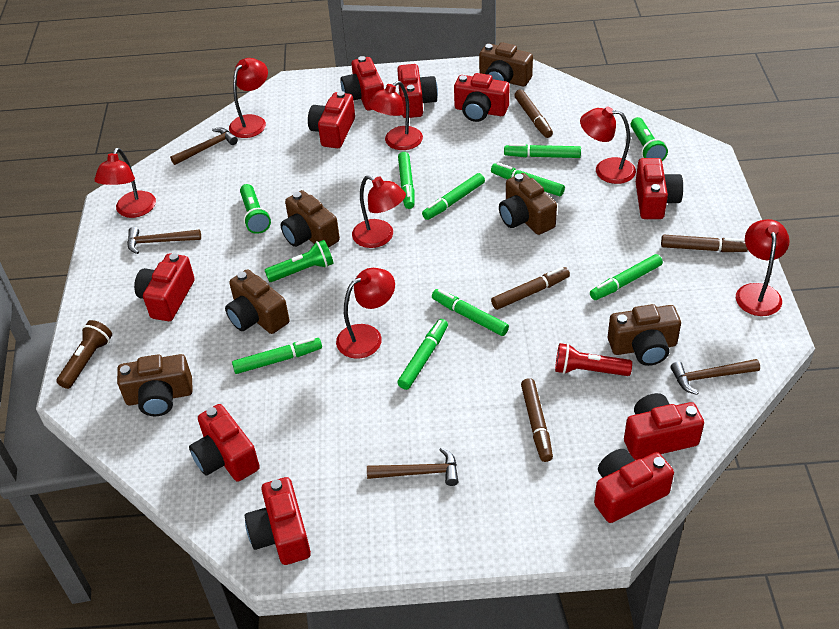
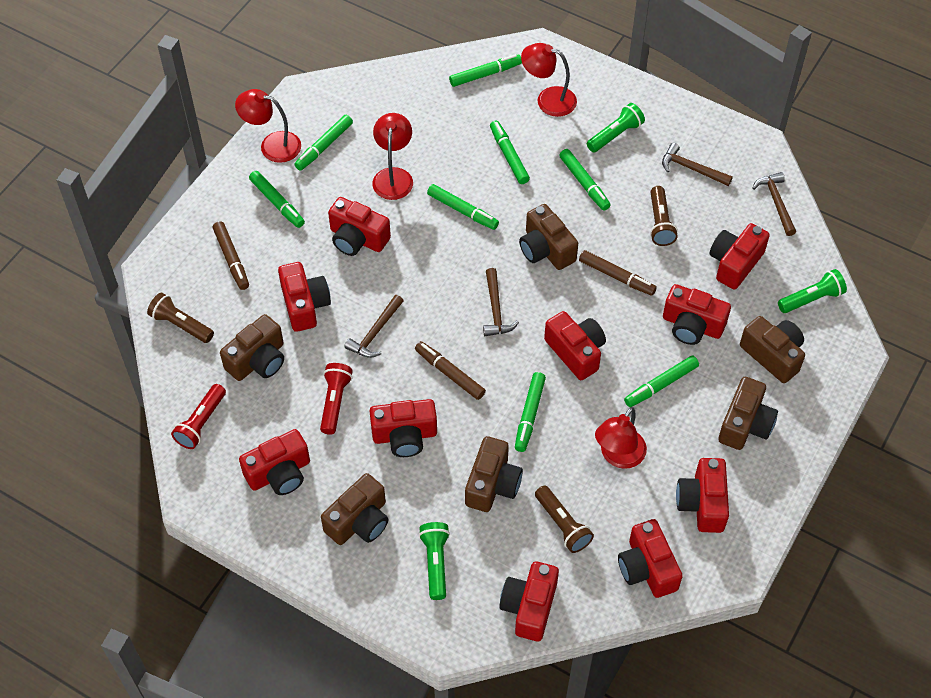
brown flashlight: 1 -> 3
brown marker: 4 -> 3
red flashlight: 1 -> 2
red lamp: 7 -> 4

